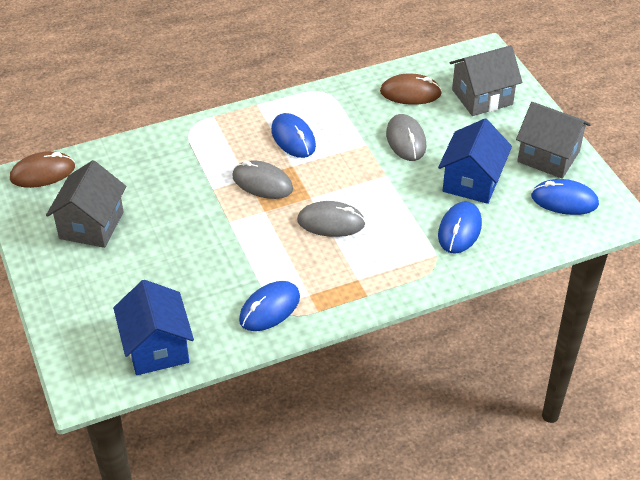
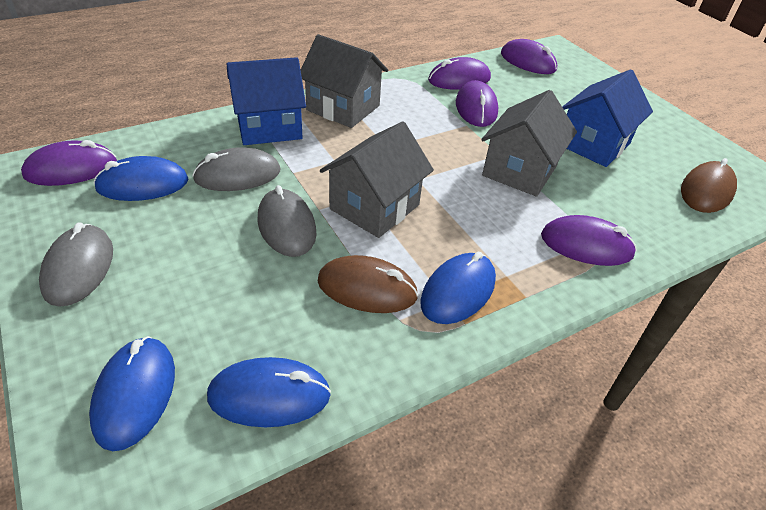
purple mouse: 0 -> 5

